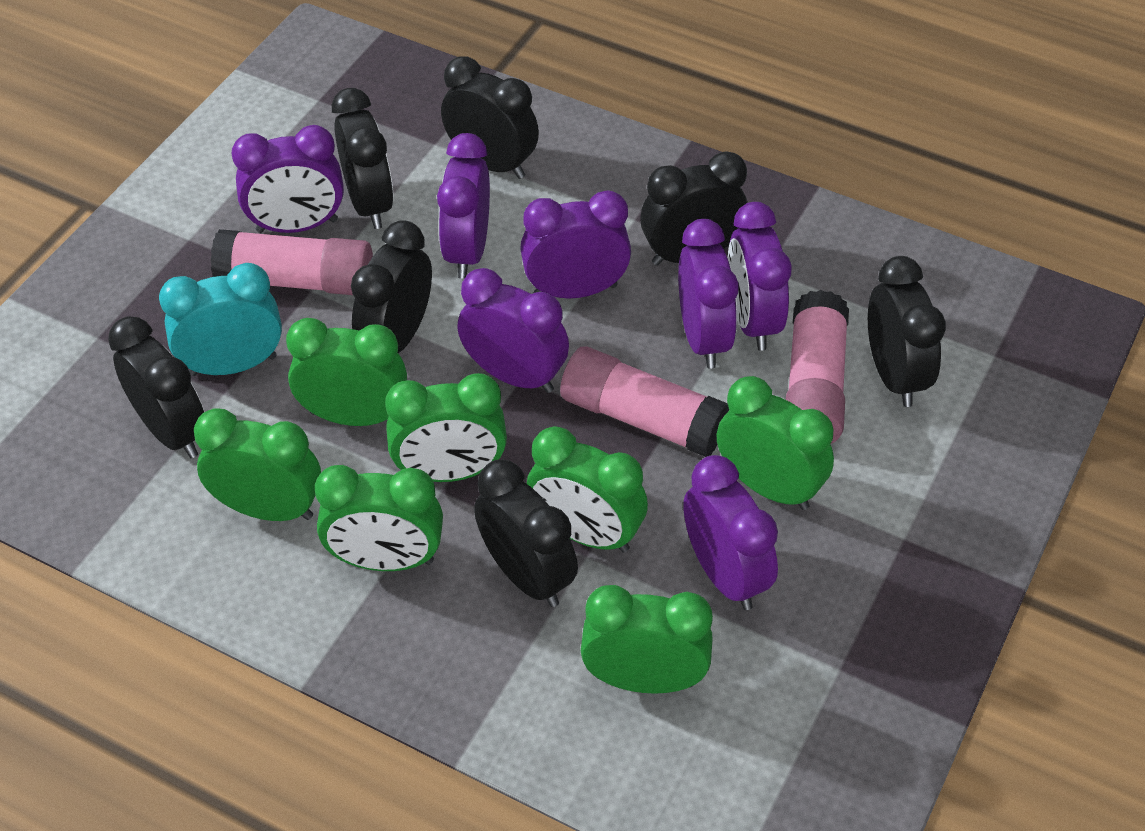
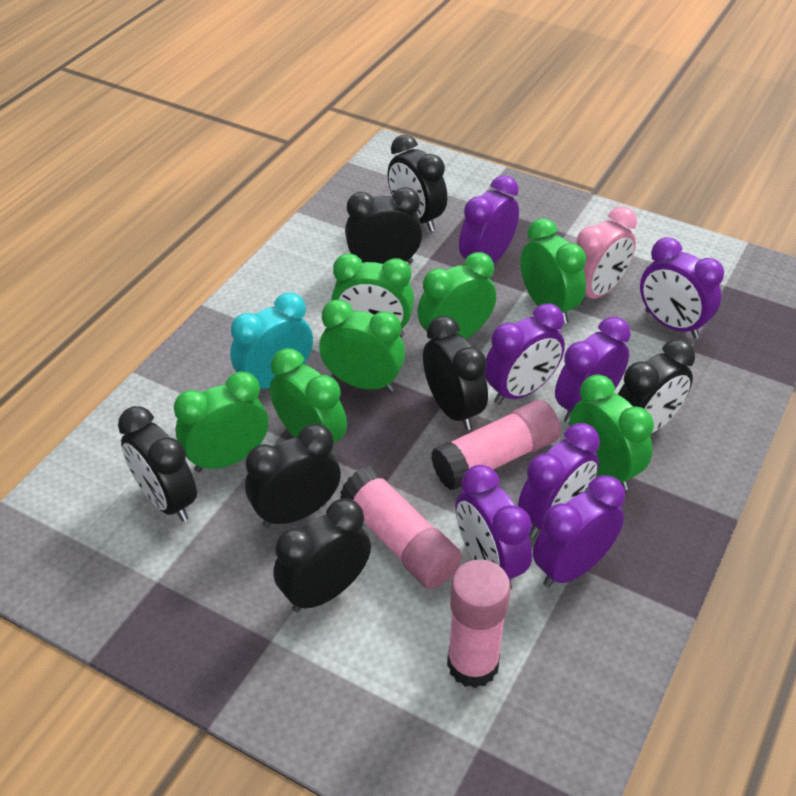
pink clock: 0 -> 1

